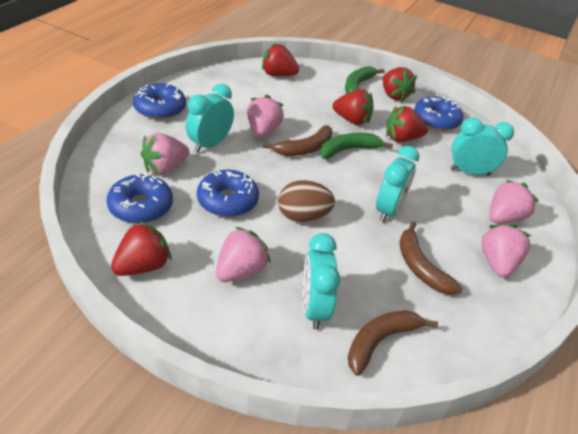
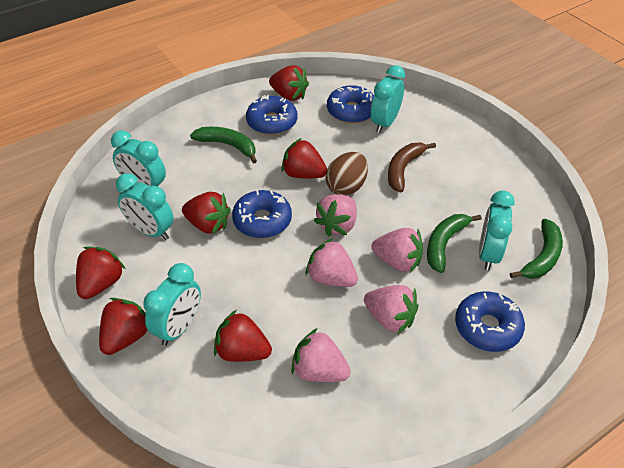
brown banana: 3 -> 1
green banana: 2 -> 3
red strawberry: 5 -> 6
turquoise clock: 4 -> 5

